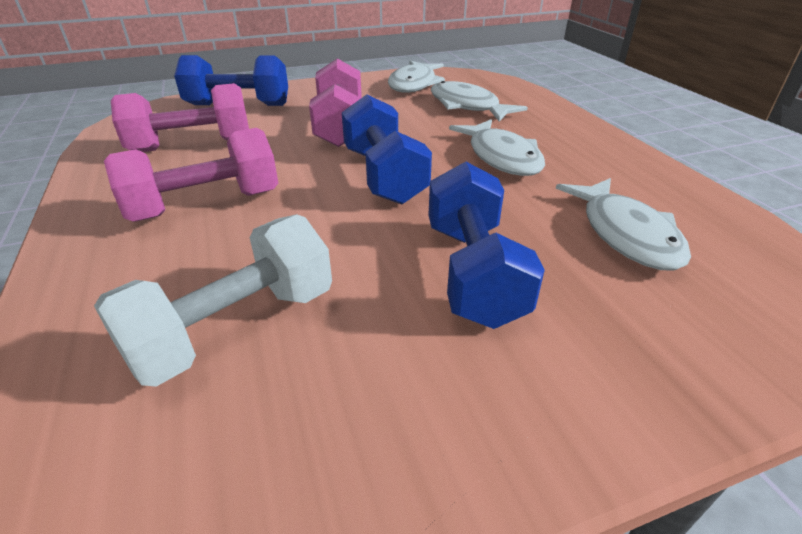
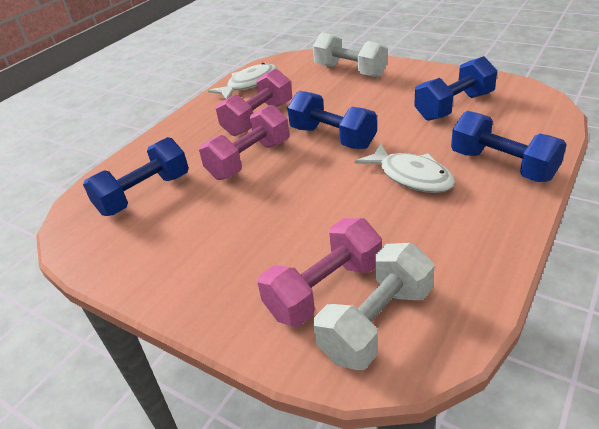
blue dumbbell: 3 -> 4
white dumbbell: 1 -> 2
white fish: 4 -> 2

